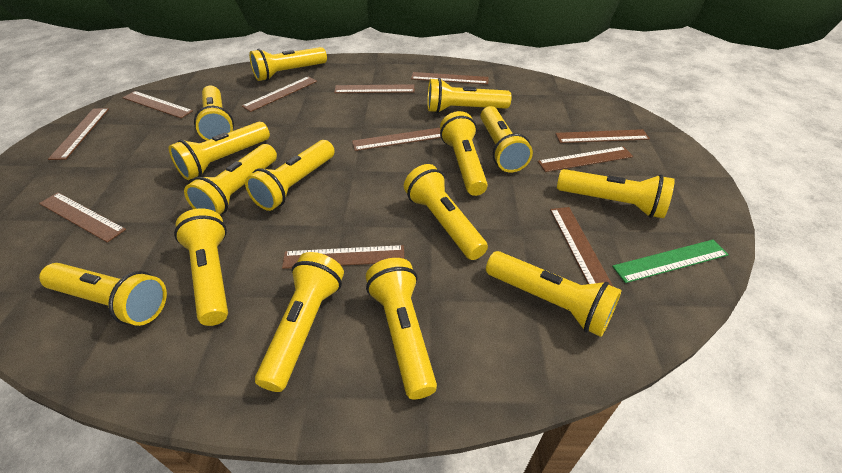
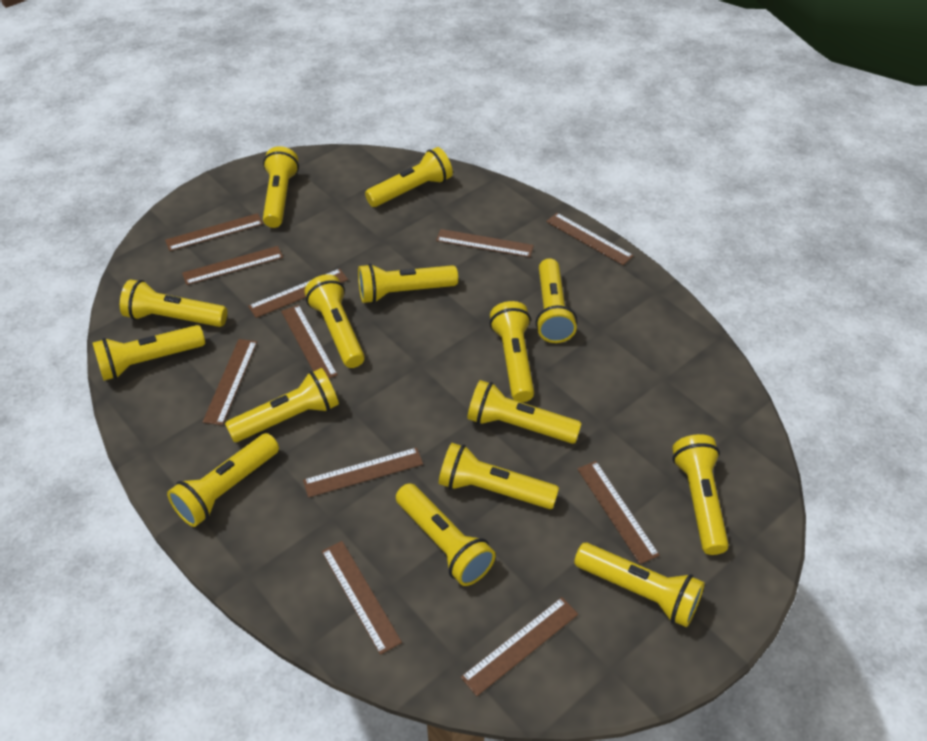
green ruler: 1 -> 0

